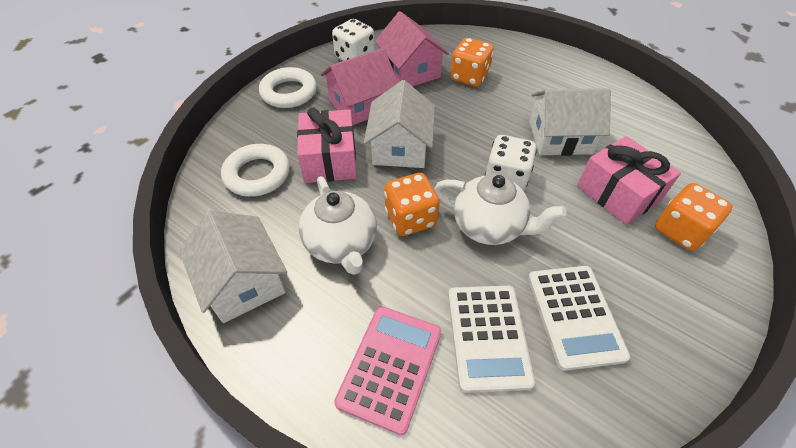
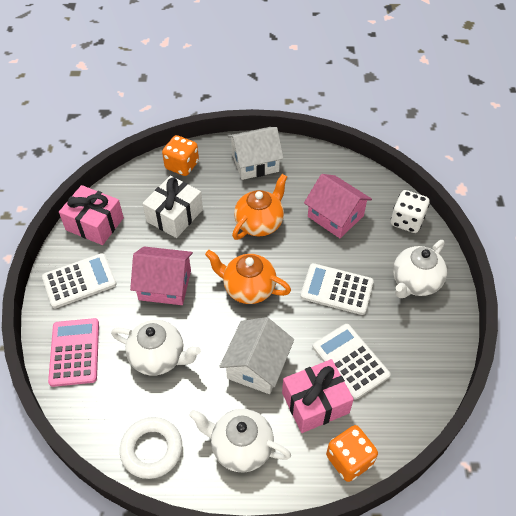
orange dice: 3 -> 2
orange teapot: 0 -> 2
white calculator: 2 -> 3
white dice: 2 -> 1
white gift: 0 -> 1
white house: 3 -> 2
white ring: 2 -> 1
white teapot: 2 -> 3

